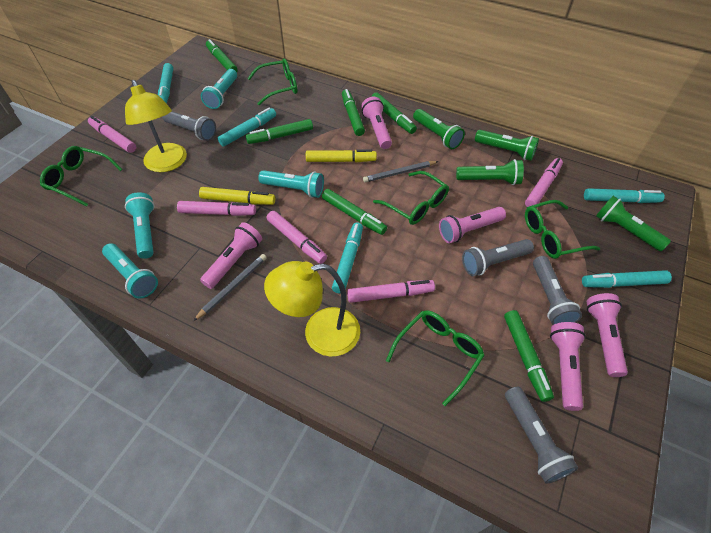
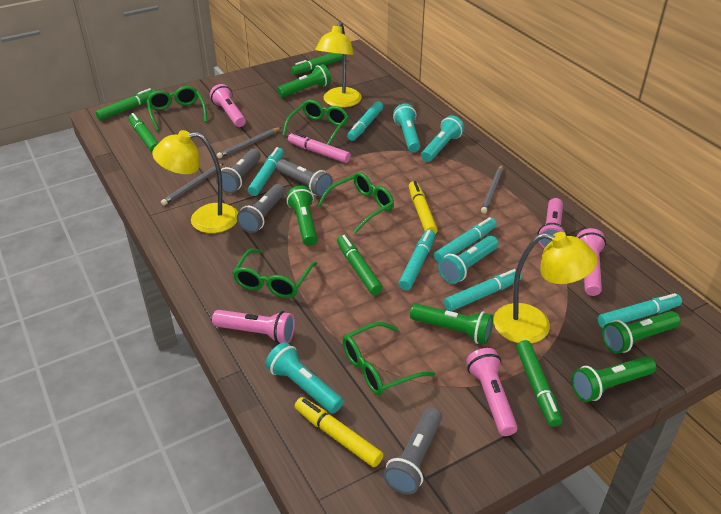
green flashlight: 4 -> 5
green marker: 6 -> 5
grey pencil: 2 -> 3
pink marker: 5 -> 1
turquoise marker: 5 -> 6
yellow lamp: 2 -> 3

